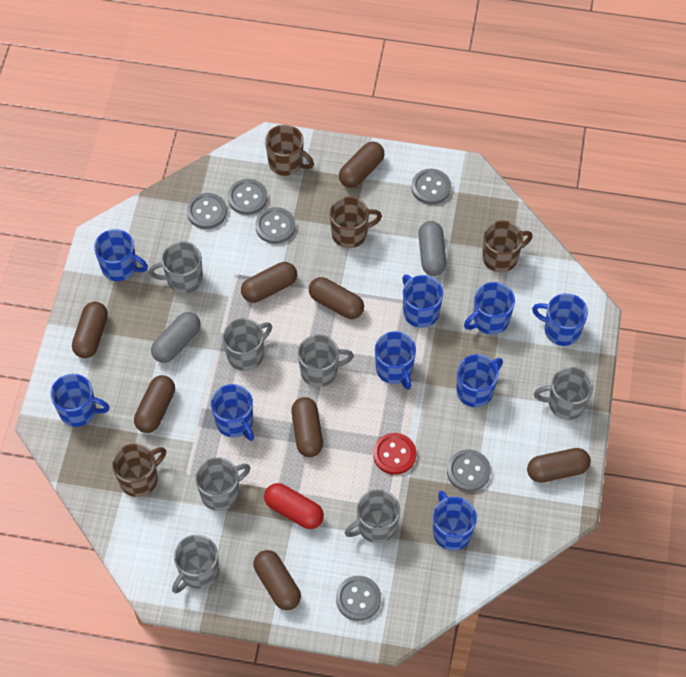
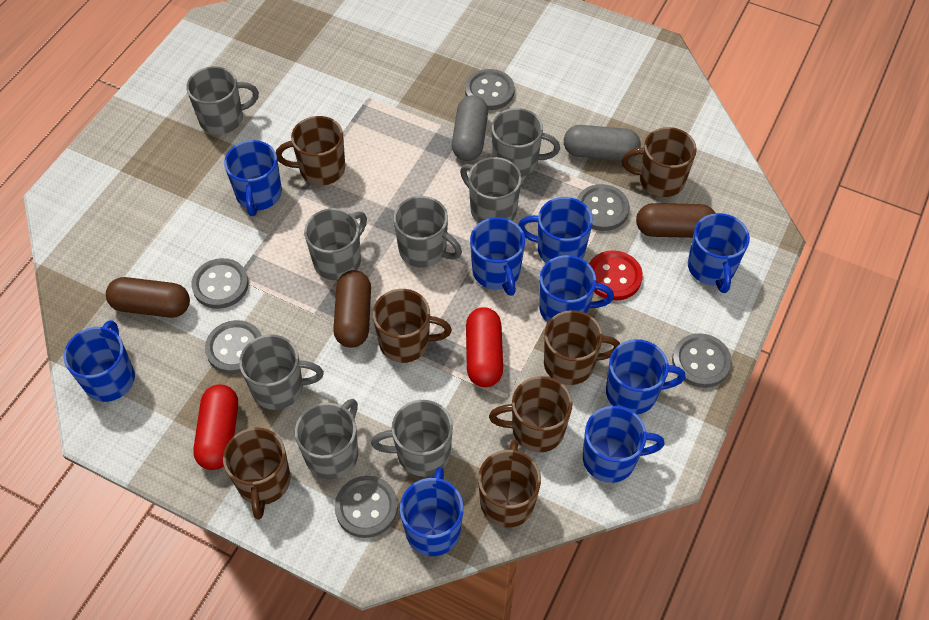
brown capsule: 8 -> 3
brown mug: 4 -> 7
grey mug: 7 -> 8
red capsule: 1 -> 2

